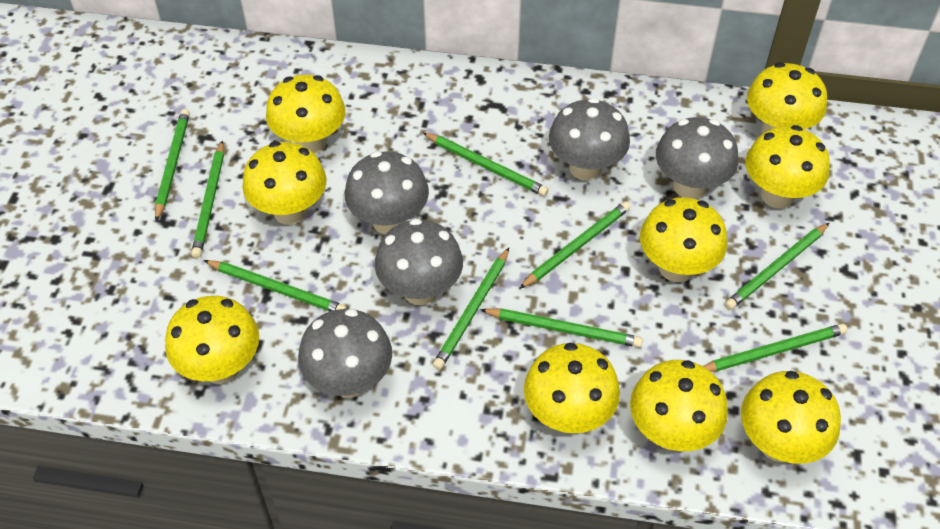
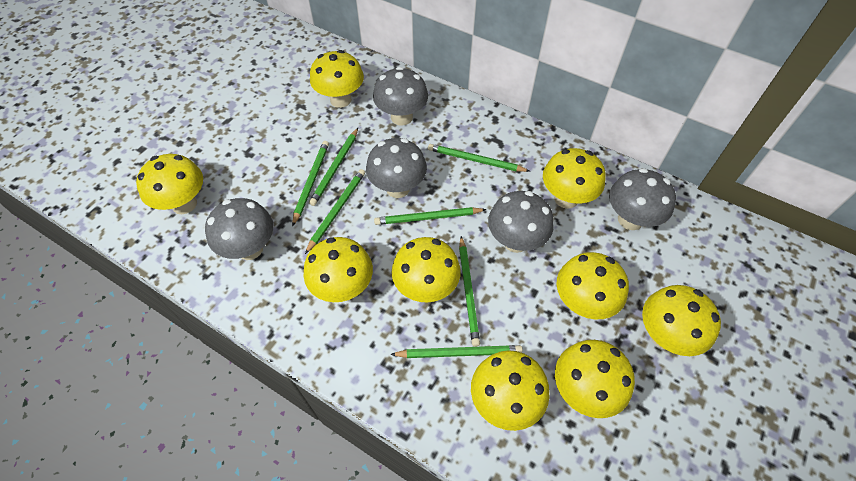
green pencil: 9 -> 7

